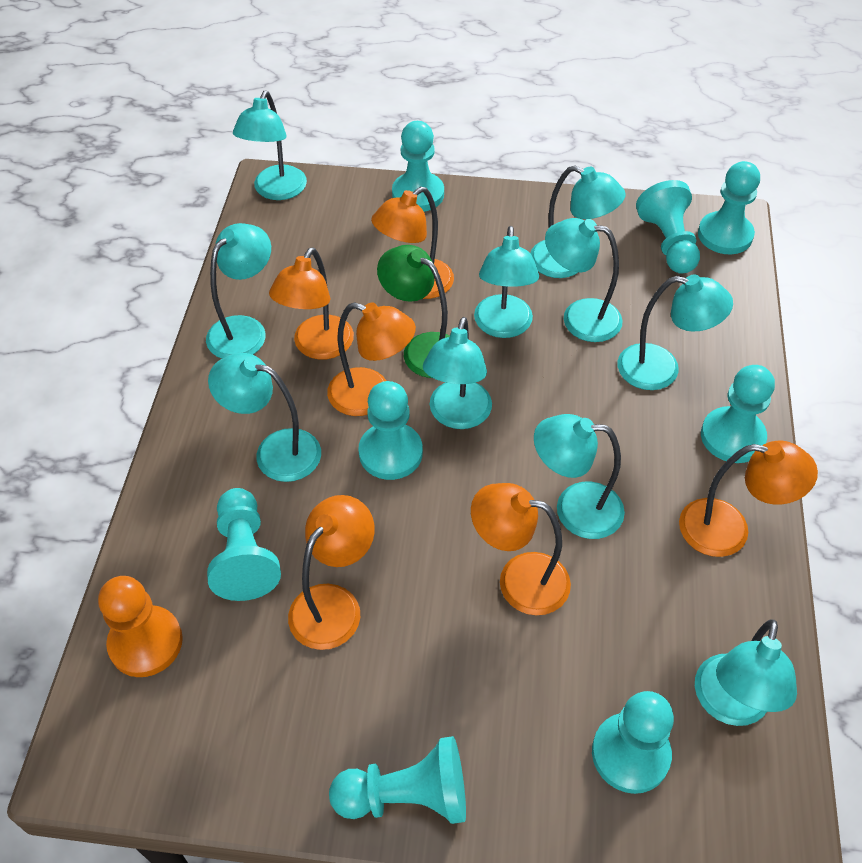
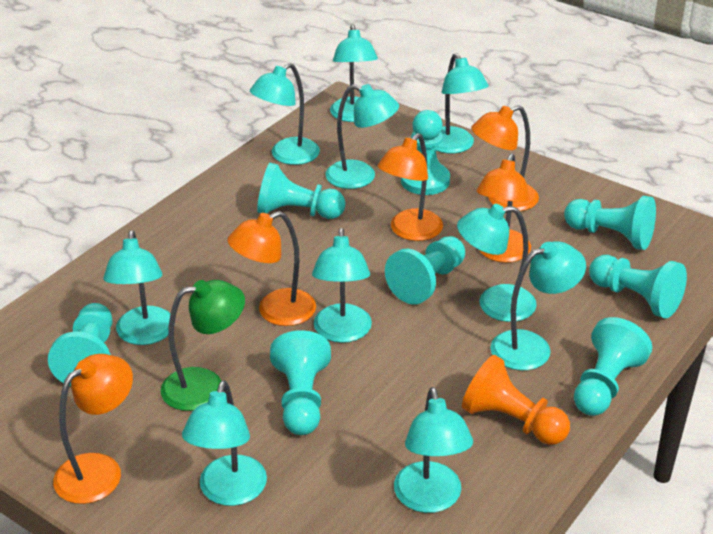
orange lamp: 6 -> 5

